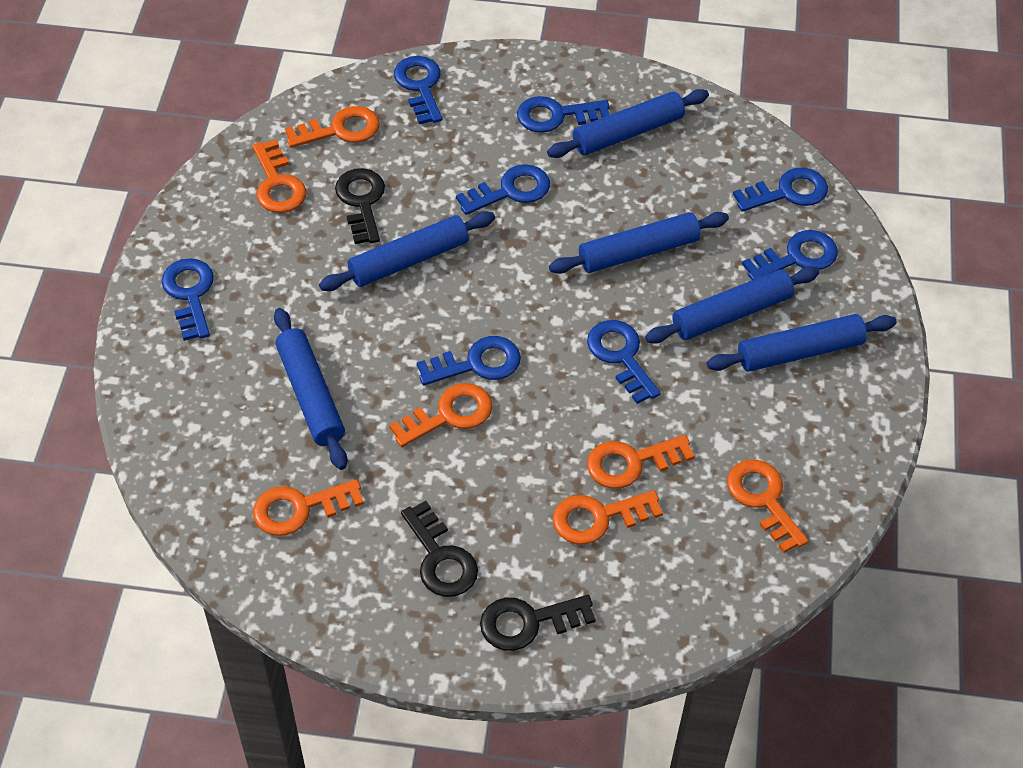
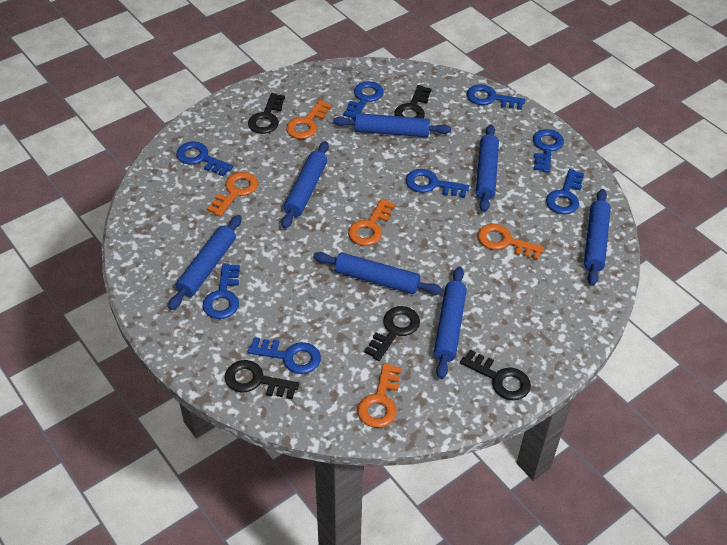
black key: 3 -> 5
blue rolling pin: 6 -> 7
orange key: 7 -> 5

